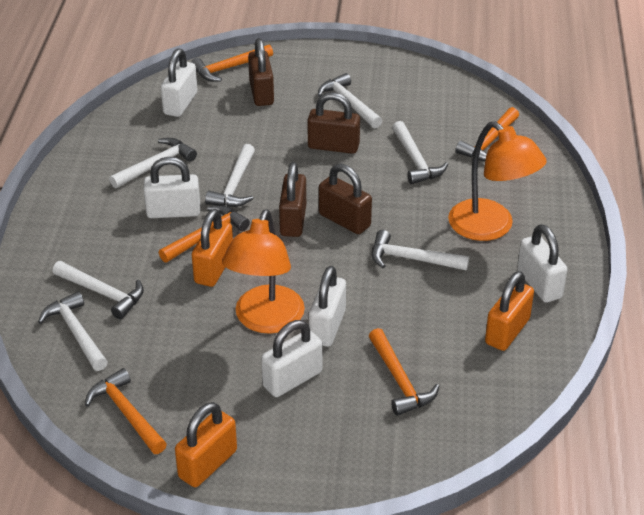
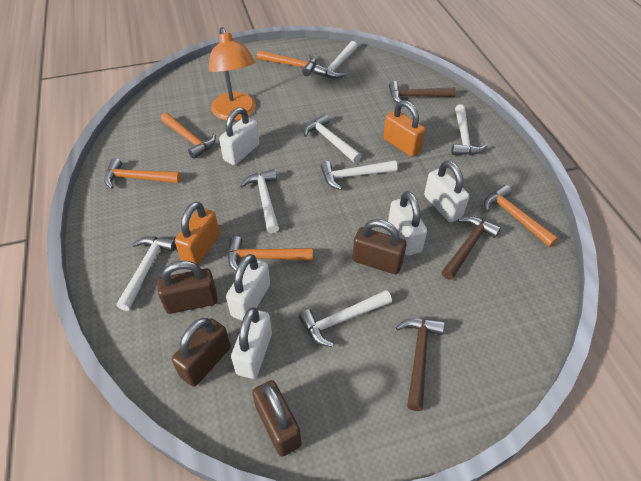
brown hammer: 0 -> 3
orange lamp: 2 -> 1
orange padlock: 3 -> 2

